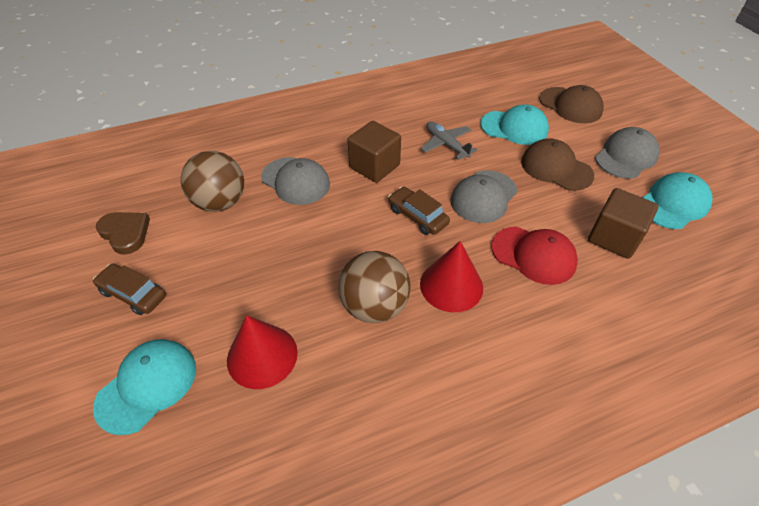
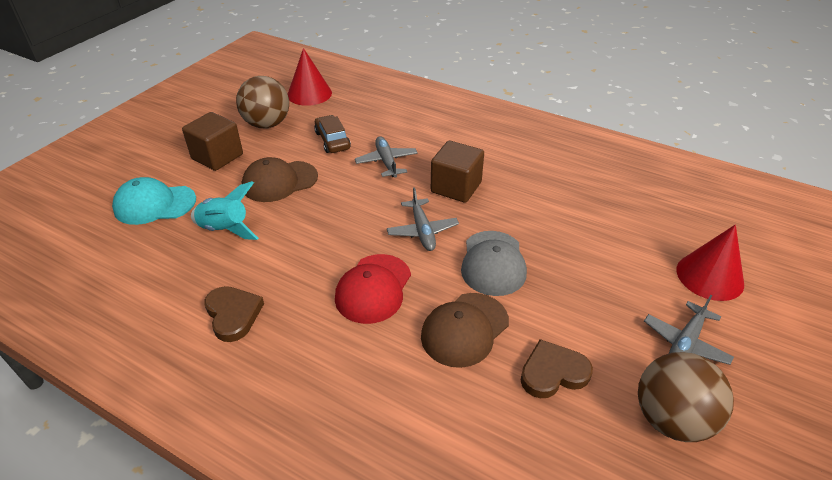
brown car: 2 -> 1
brown heart: 1 -> 2
grey cap: 3 -> 1
grey plane: 1 -> 3
turquoise cap: 3 -> 1
turquoise rocket: 0 -> 1

